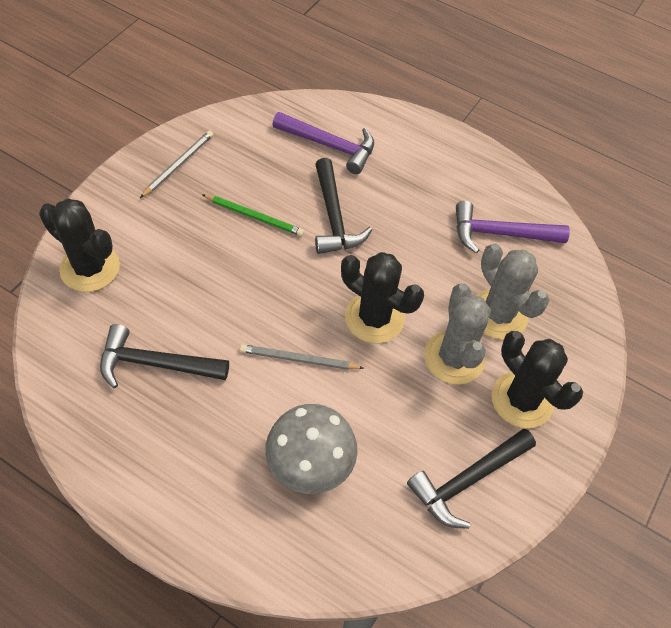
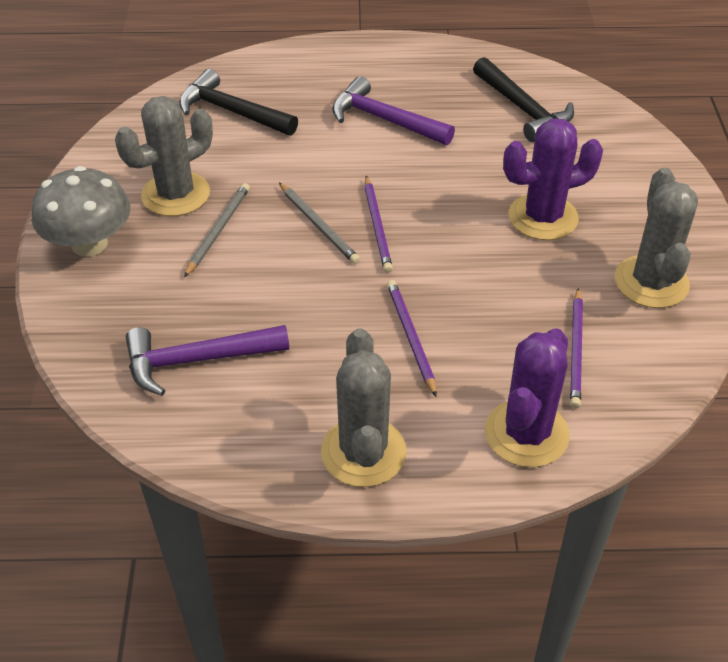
black cactus: 3 -> 0
black hammer: 3 -> 2
green pencil: 1 -> 0
grey cactus: 2 -> 3
purple cactus: 0 -> 2
purple pencil: 0 -> 3

